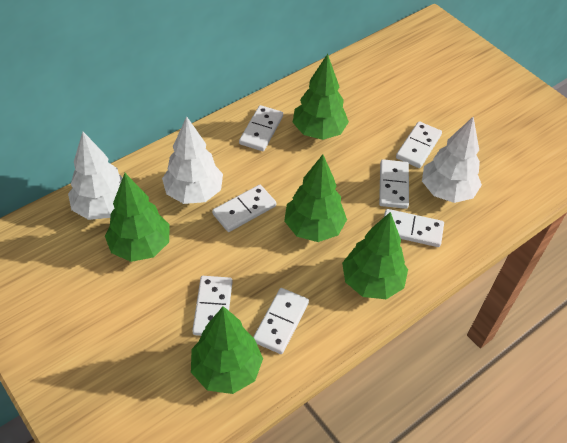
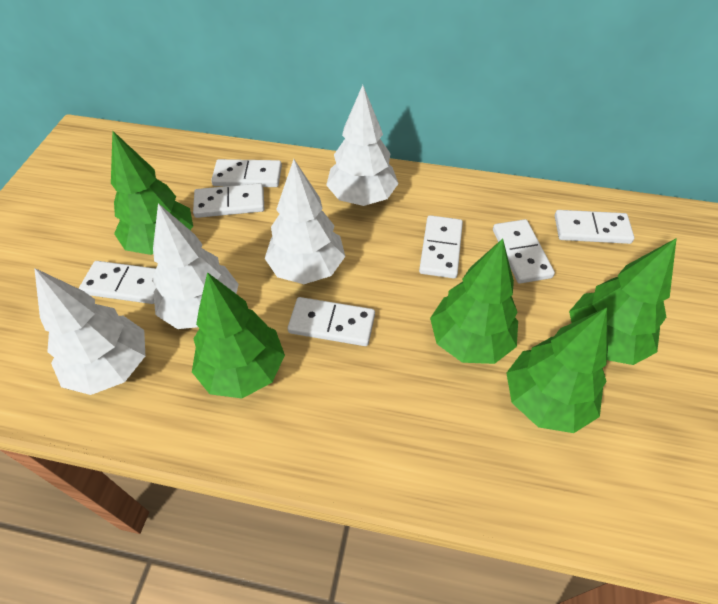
white tree: 3 -> 4

